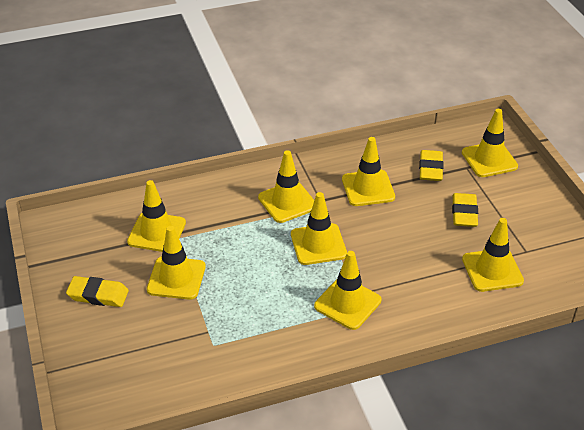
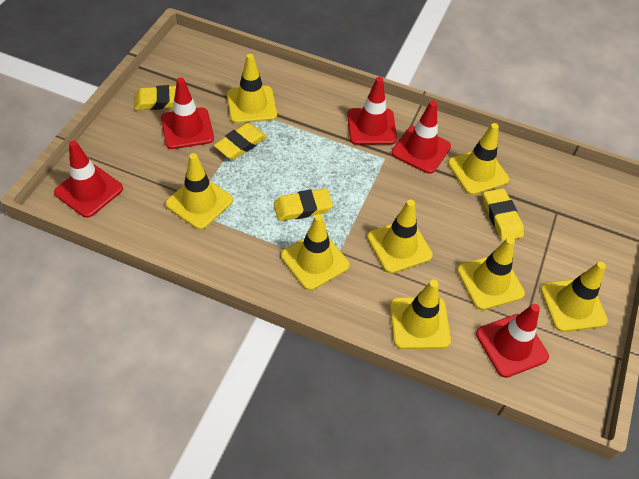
red traffic cone: 0 -> 5
yellow eraser: 3 -> 4

